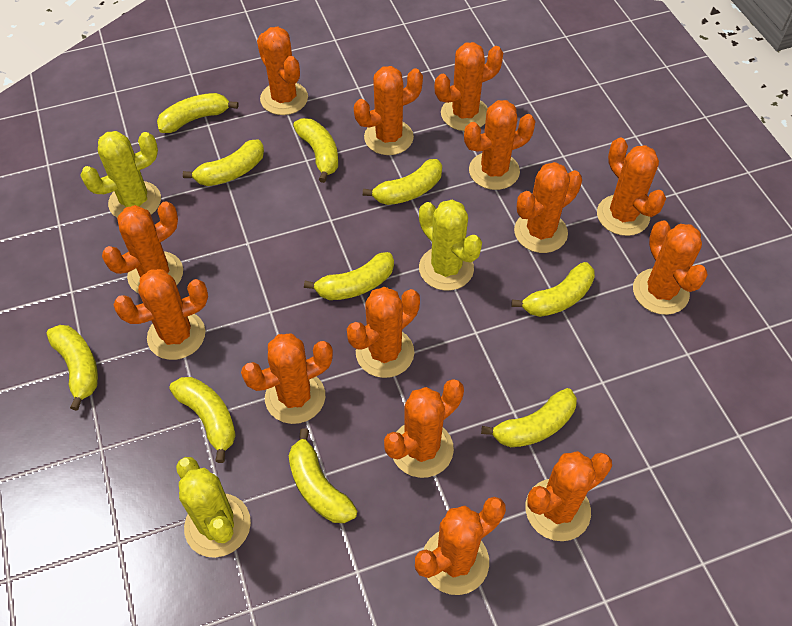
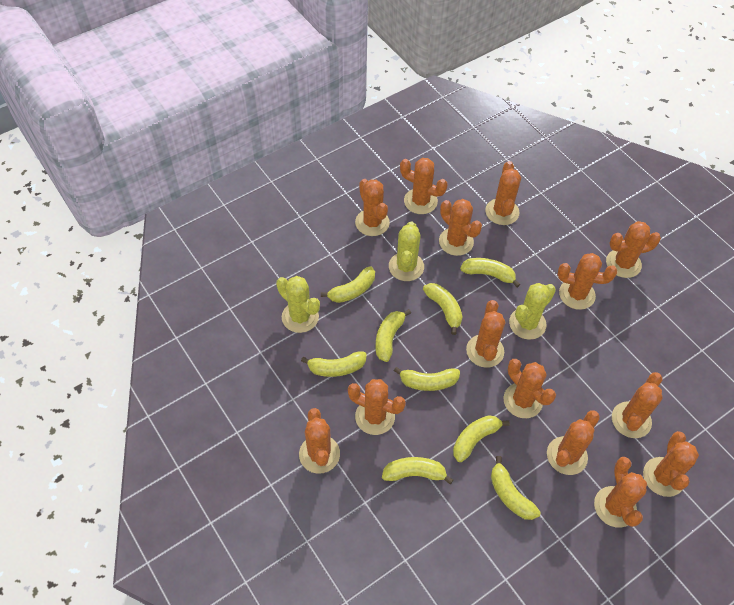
yellow banana: 10 -> 9

